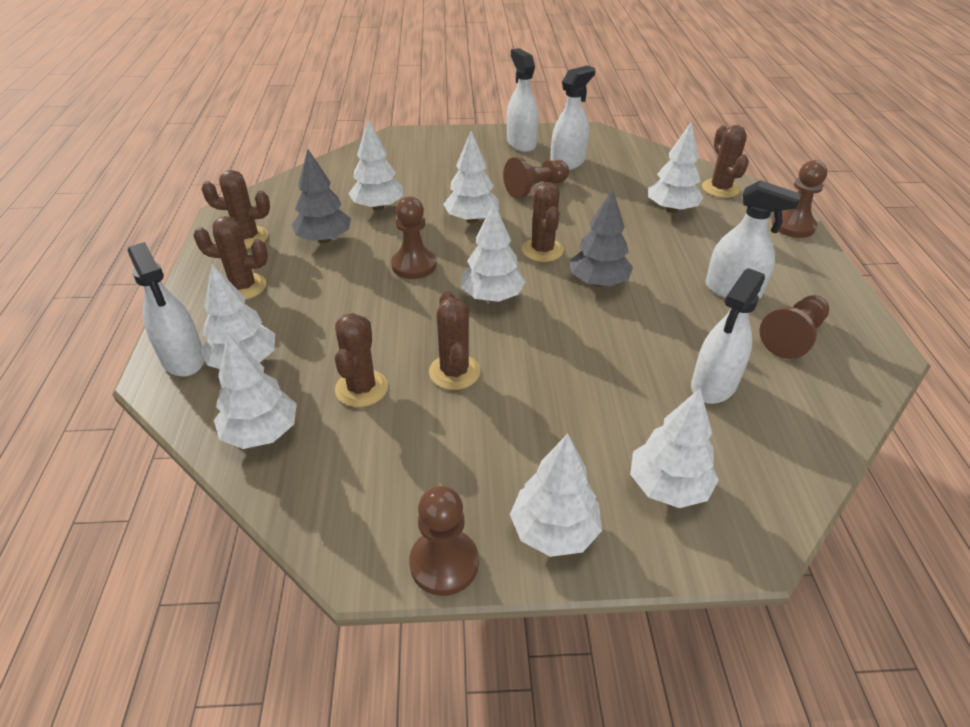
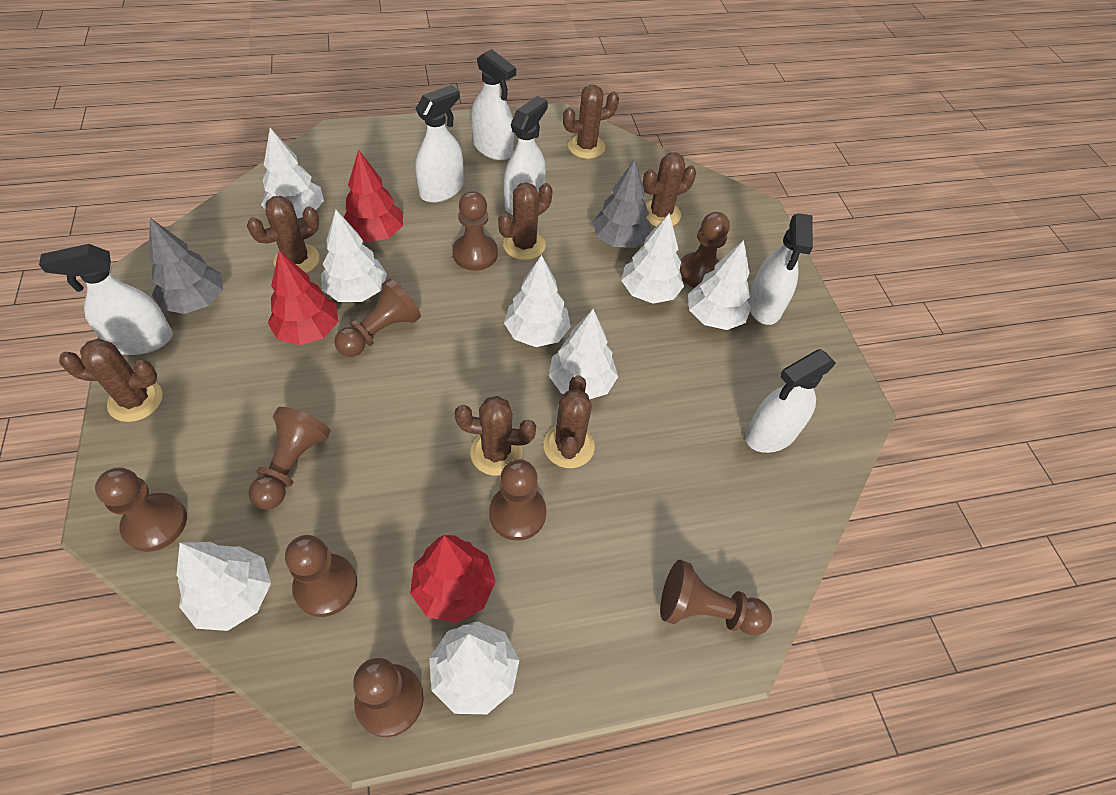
brown cactus: 6 -> 7
brown pawn: 5 -> 9
red tree: 0 -> 3
white spray bottle: 5 -> 6

